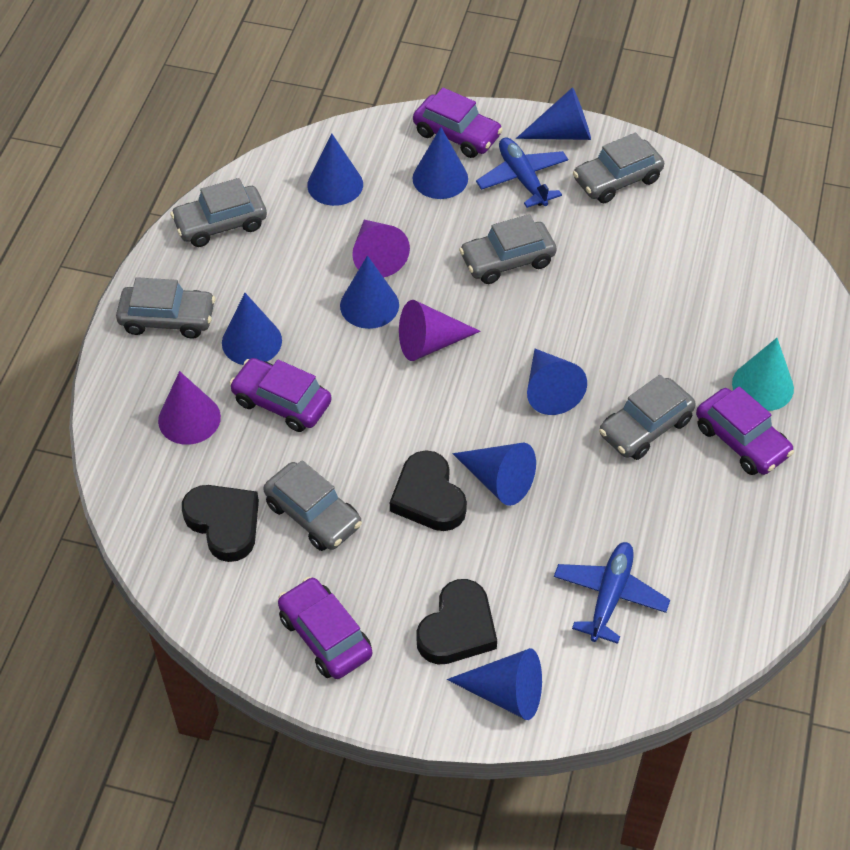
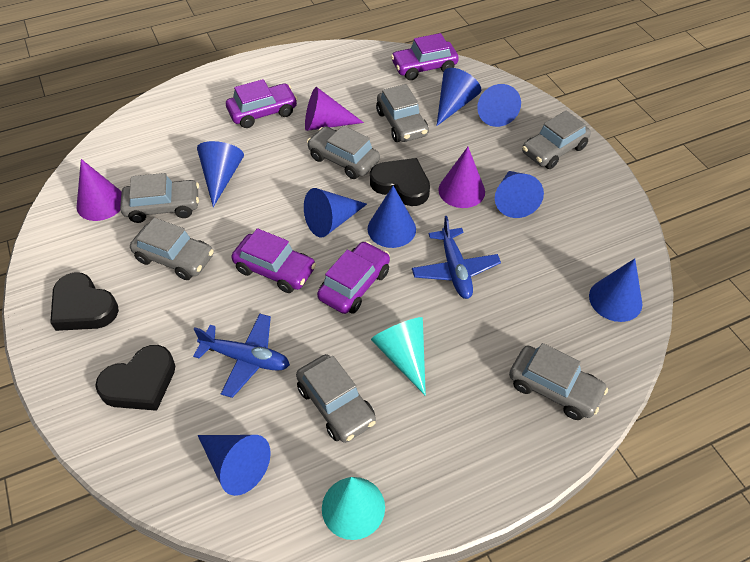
grey car: 6 -> 7
turquoise cone: 1 -> 2

